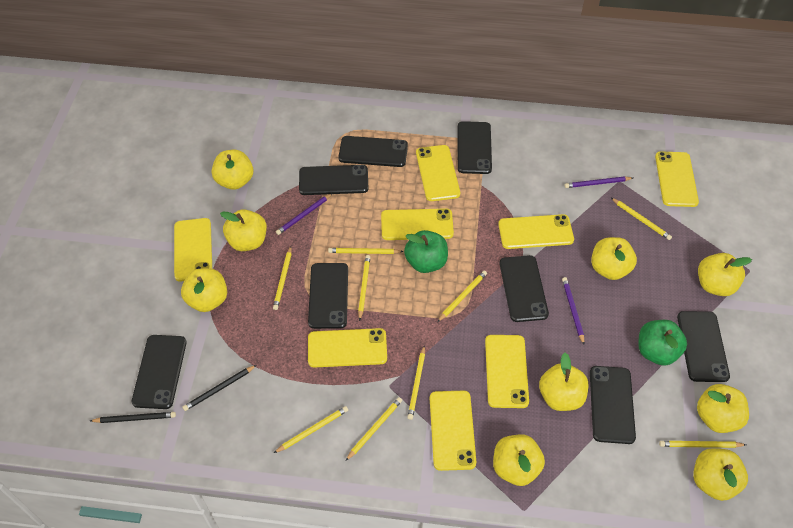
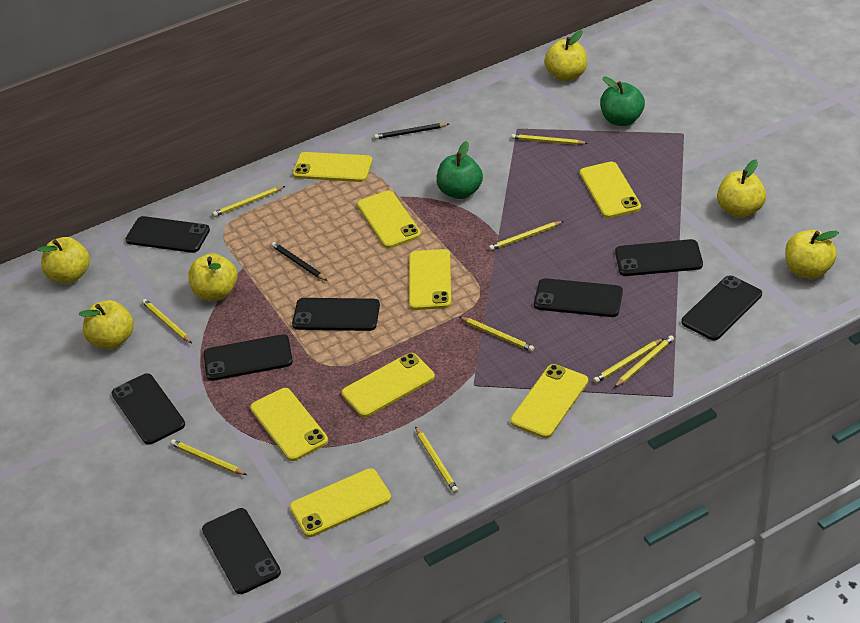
purple pencil: 3 -> 0
yellow apple: 9 -> 6

